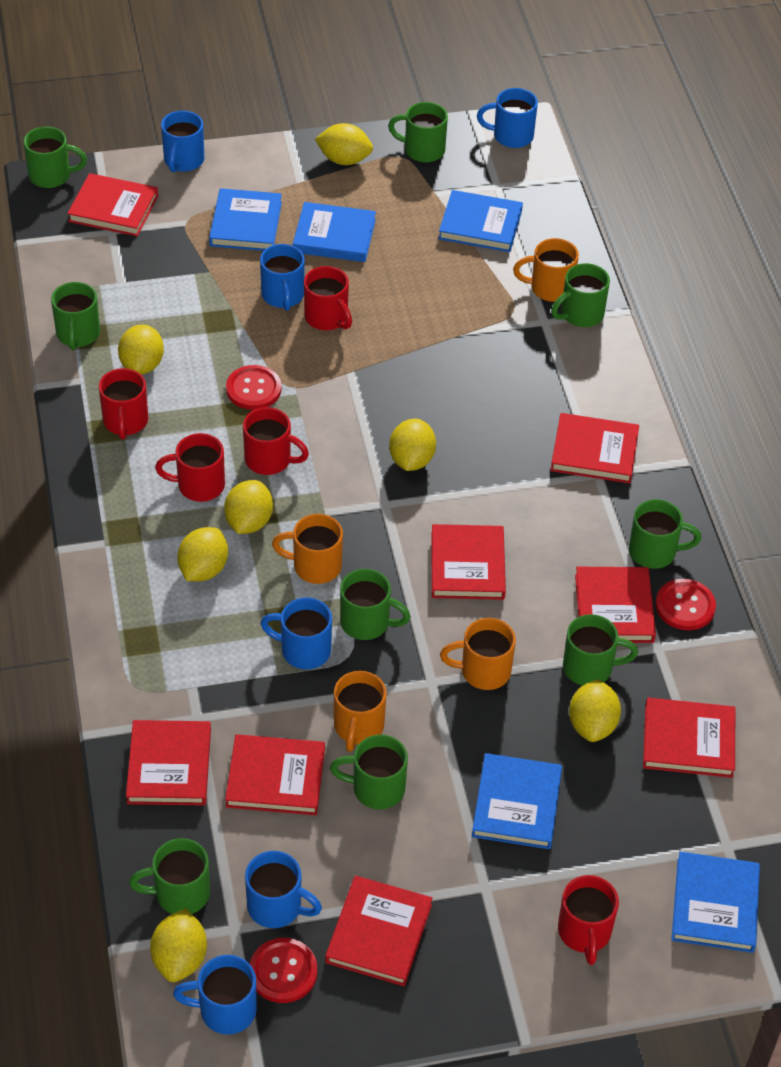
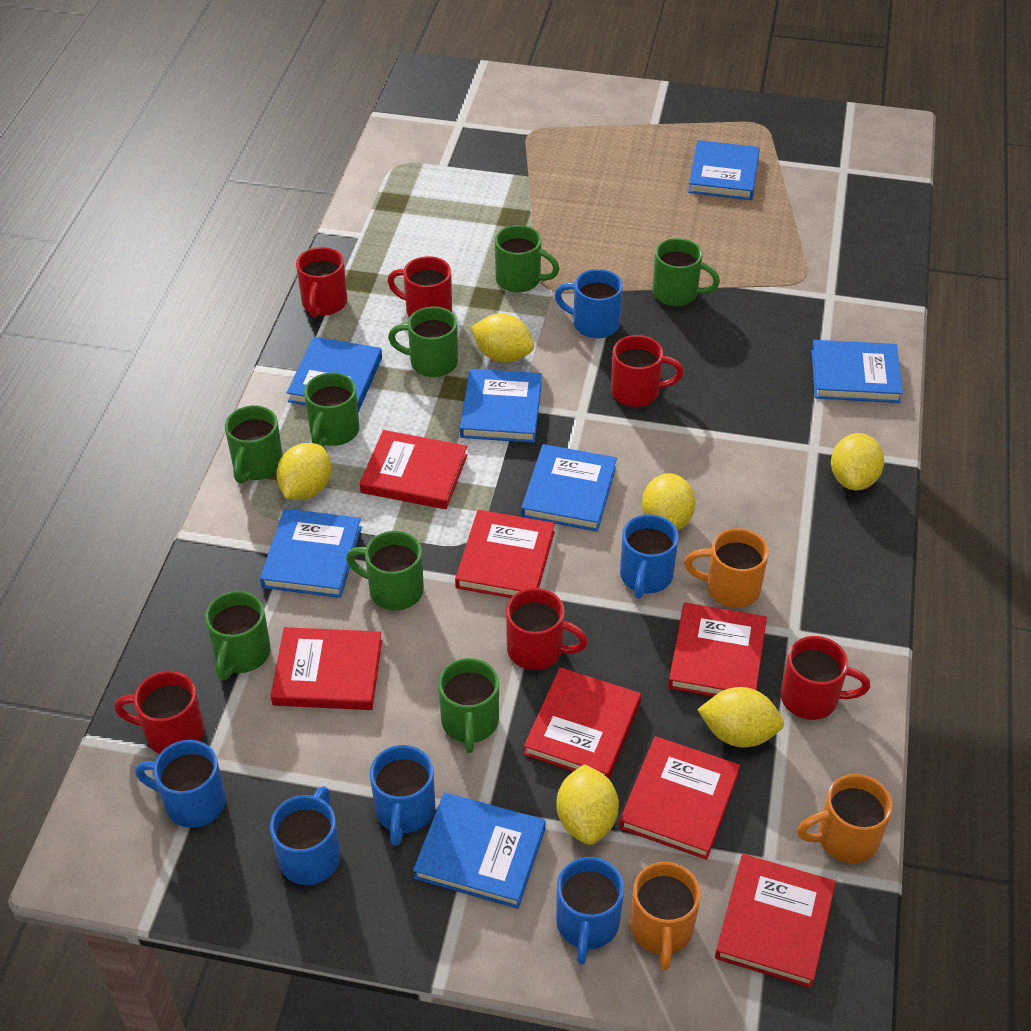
blue book: 5 -> 7
green mug: 9 -> 8
orange mug: 4 -> 3
red book: 8 -> 7
red button: 3 -> 0
red mug: 5 -> 6
yellow lemon: 7 -> 6

